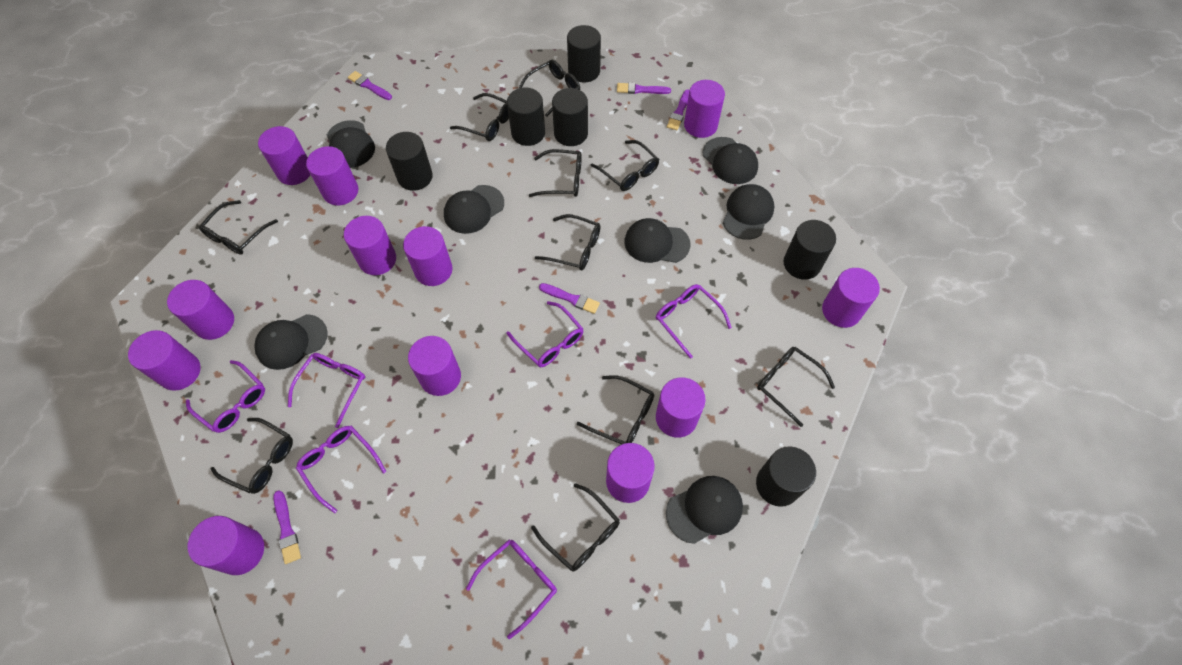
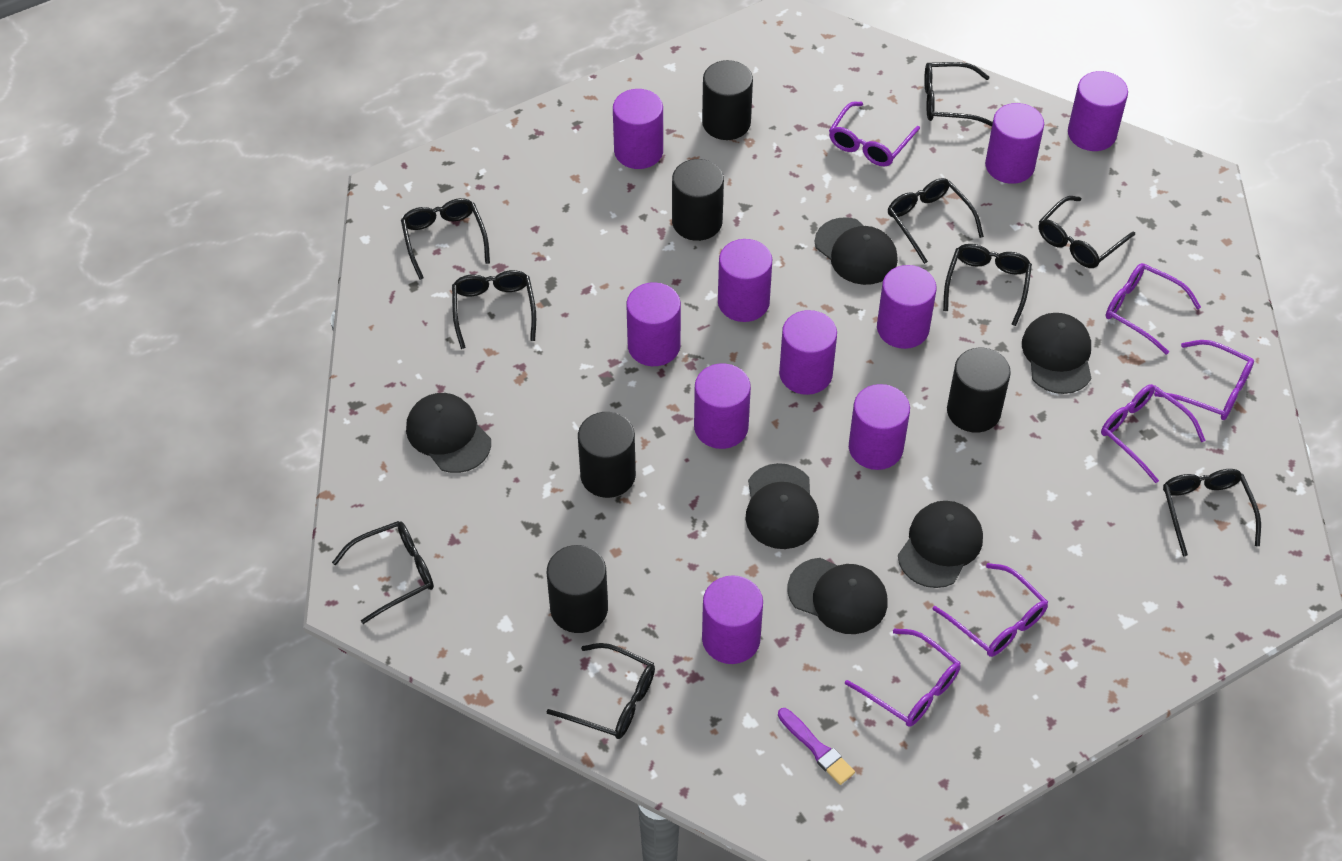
black cap: 7 -> 6
black cylinder: 6 -> 5
black glasses: 10 -> 9
purple brush: 5 -> 1
purple cylinder: 12 -> 10

